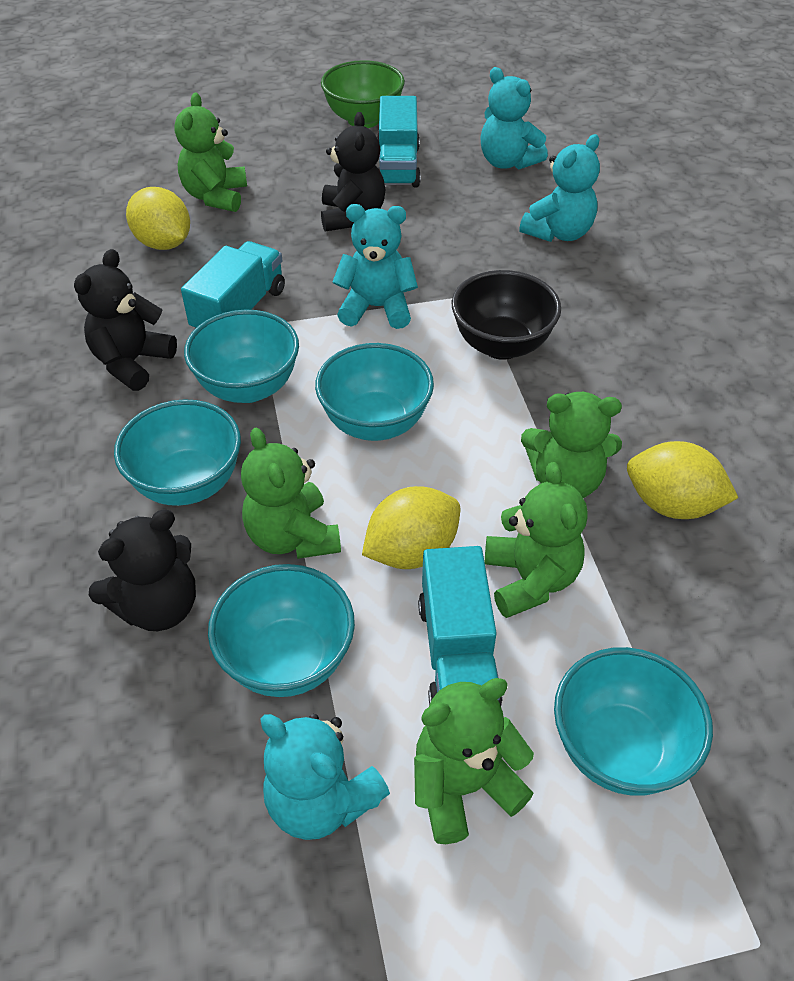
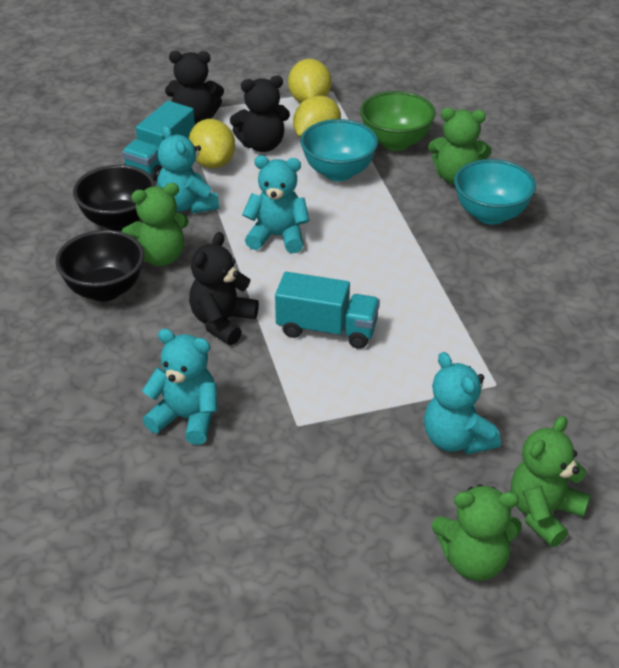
black bowl: 1 -> 2
green teddy bear: 5 -> 4
turquoise bowl: 5 -> 2
turquoise truck: 3 -> 2

